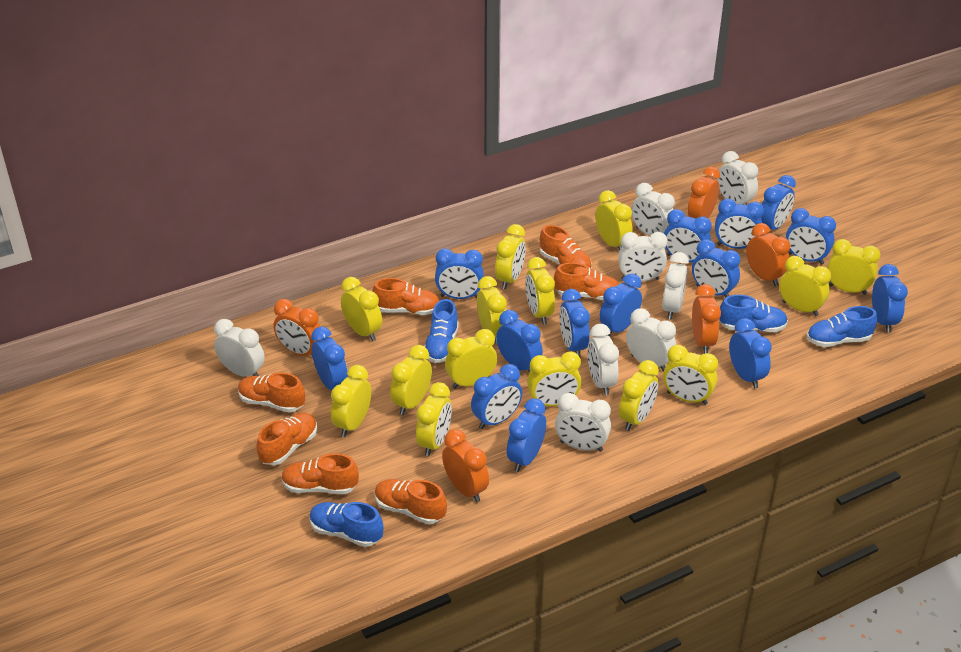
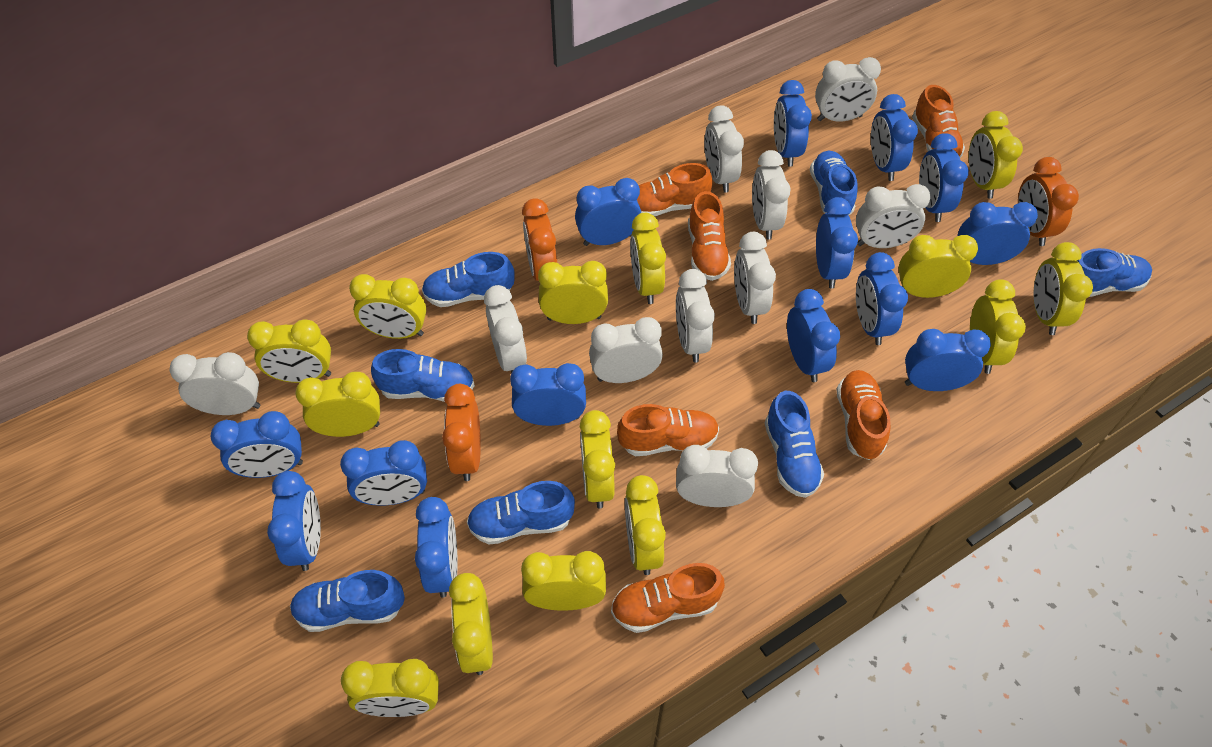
blue shoe: 4 -> 7
orange clock: 5 -> 3
orange shoe: 7 -> 6
white clock: 8 -> 10

